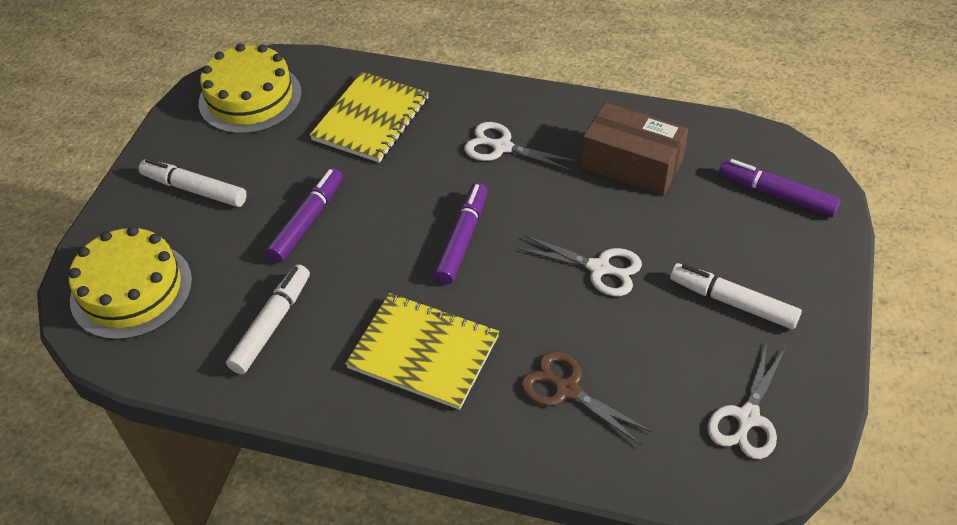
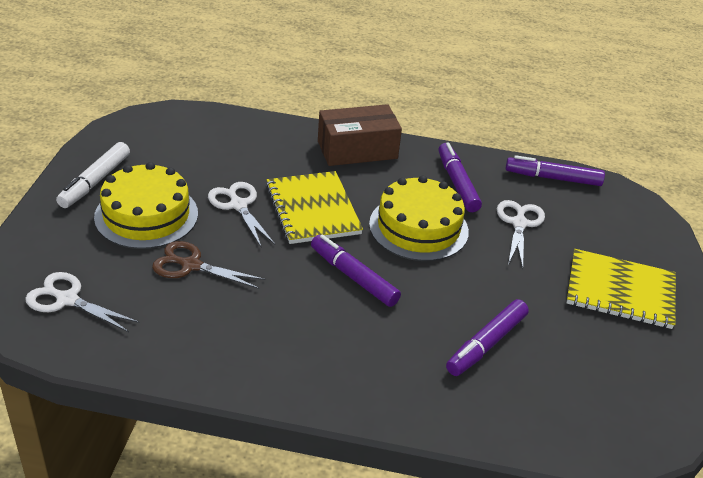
purple marker: 3 -> 4
white marker: 3 -> 1

